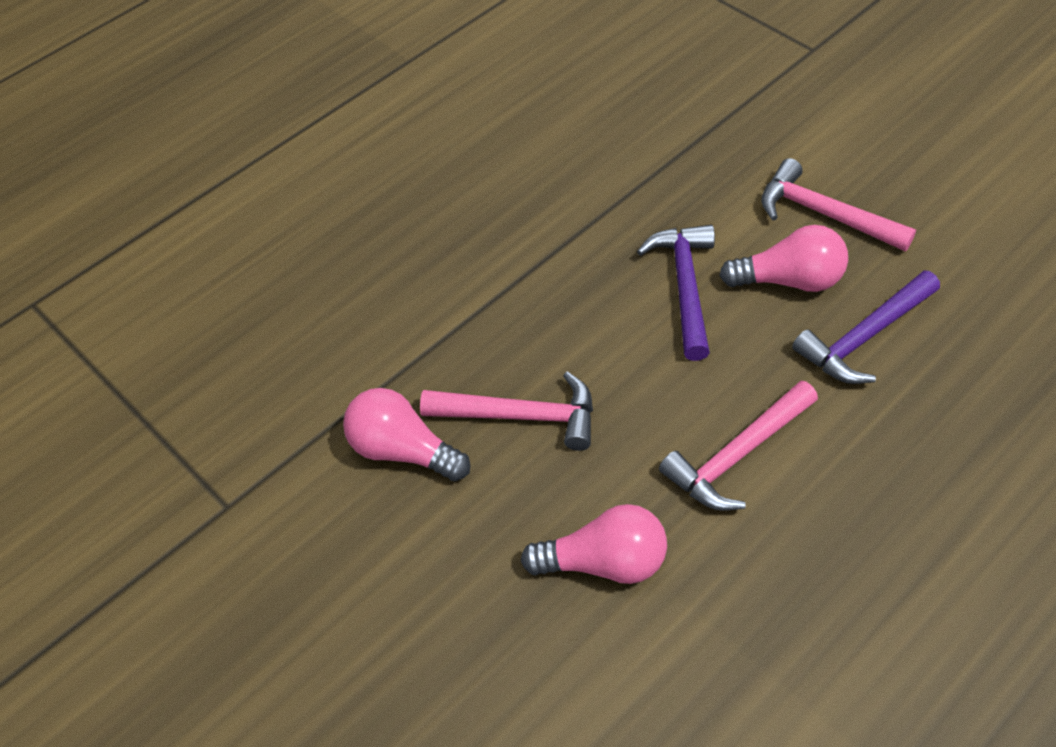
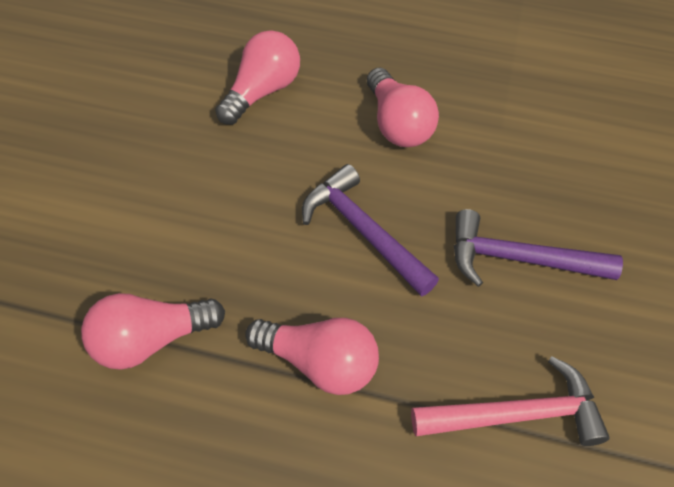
pink hammer: 3 -> 1
pink light bulb: 3 -> 4

